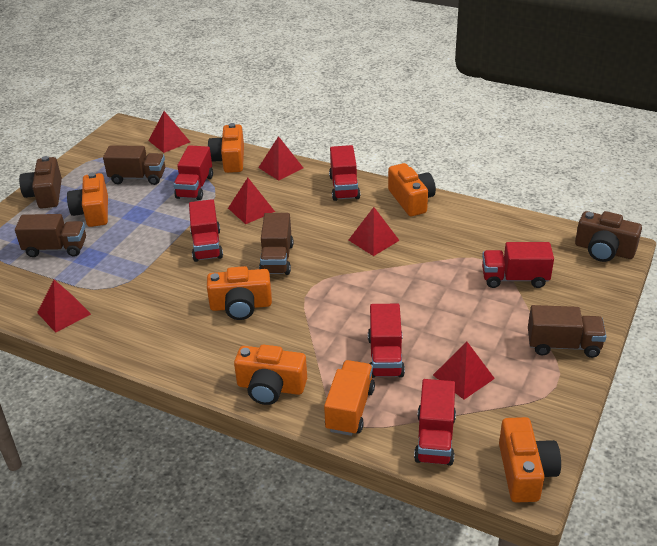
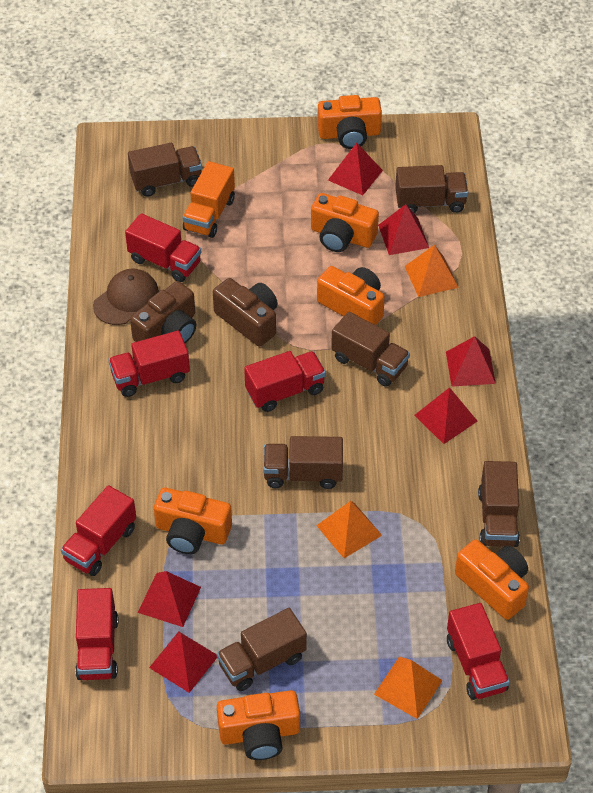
brown cap: 0 -> 1
brown truck: 4 -> 6
orange pyramid: 0 -> 3

